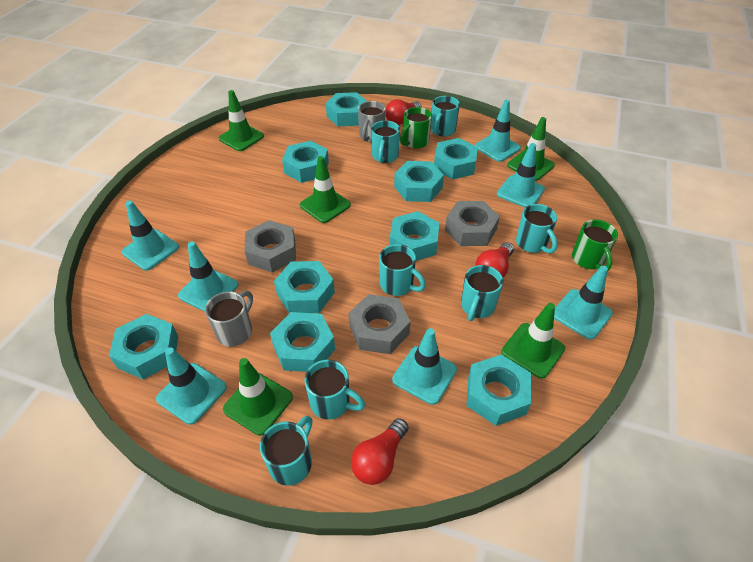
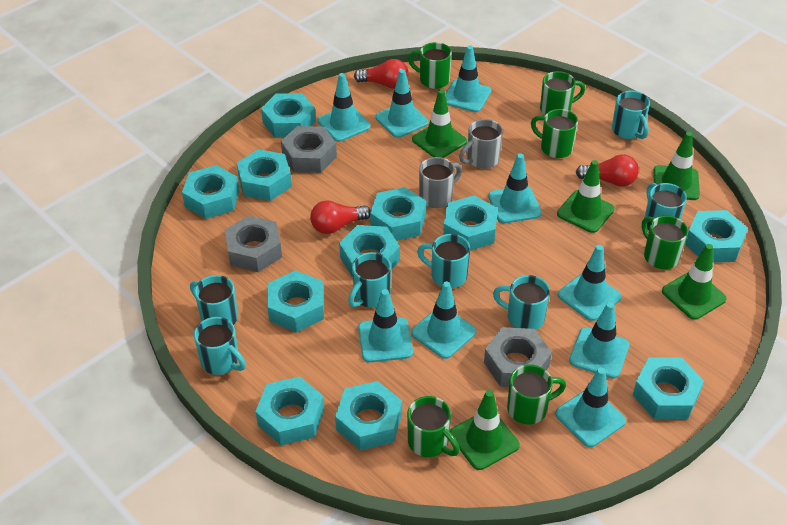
green mug: 2 -> 6
turquoise nut: 9 -> 11
turquoise traffic cone: 7 -> 9

